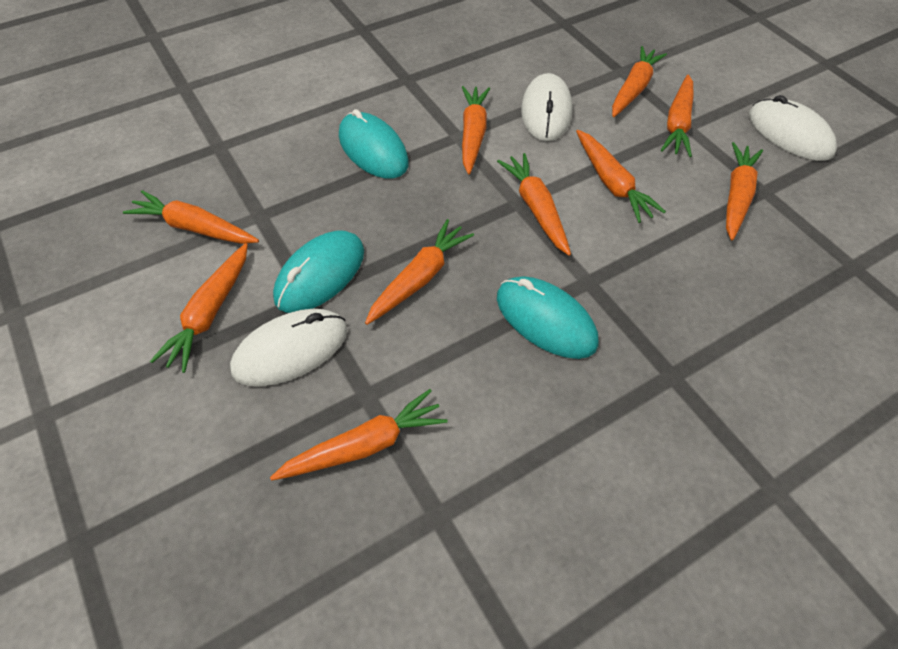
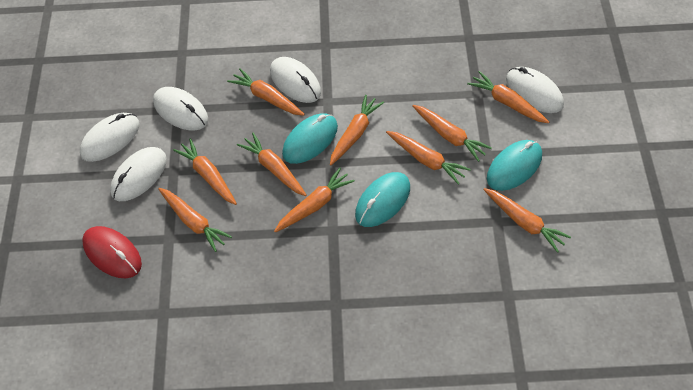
red mouse: 0 -> 1
white mouse: 3 -> 5

